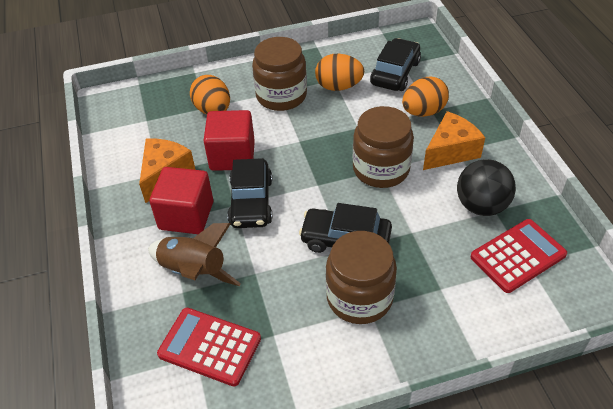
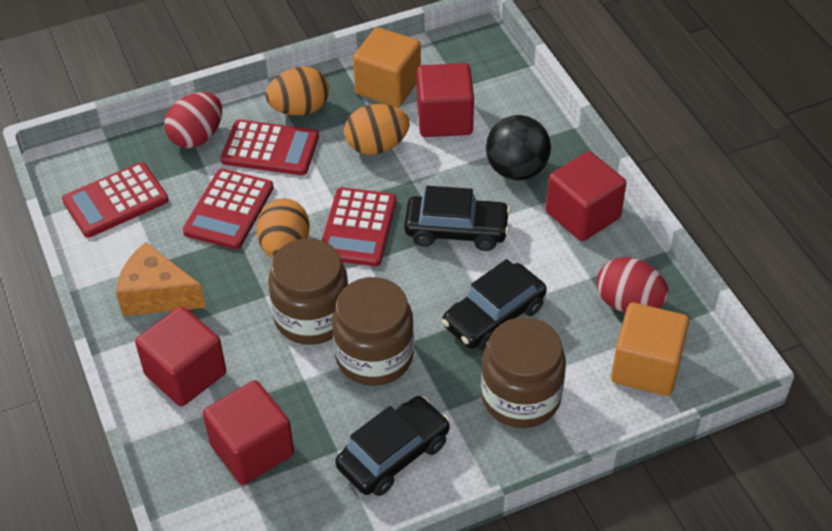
brown rocket: 1 -> 0
orange cheese: 2 -> 1
orange cube: 0 -> 2
red calculator: 2 -> 4
red cube: 2 -> 4
red egg: 0 -> 2

